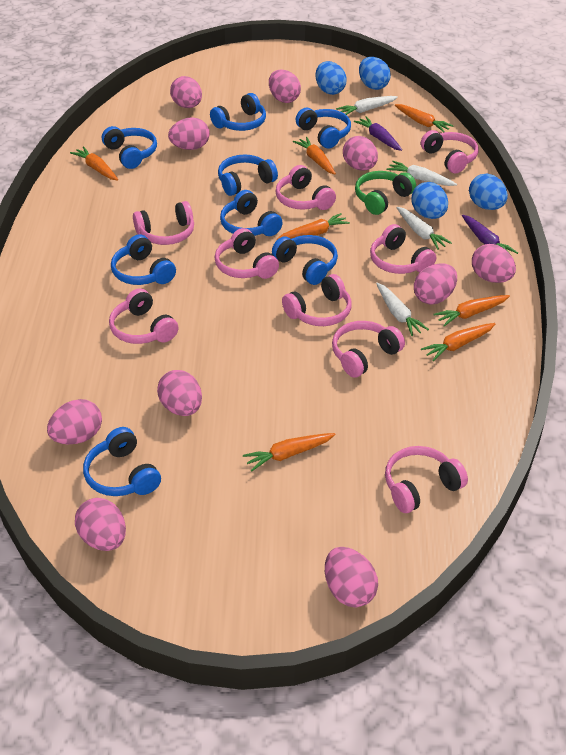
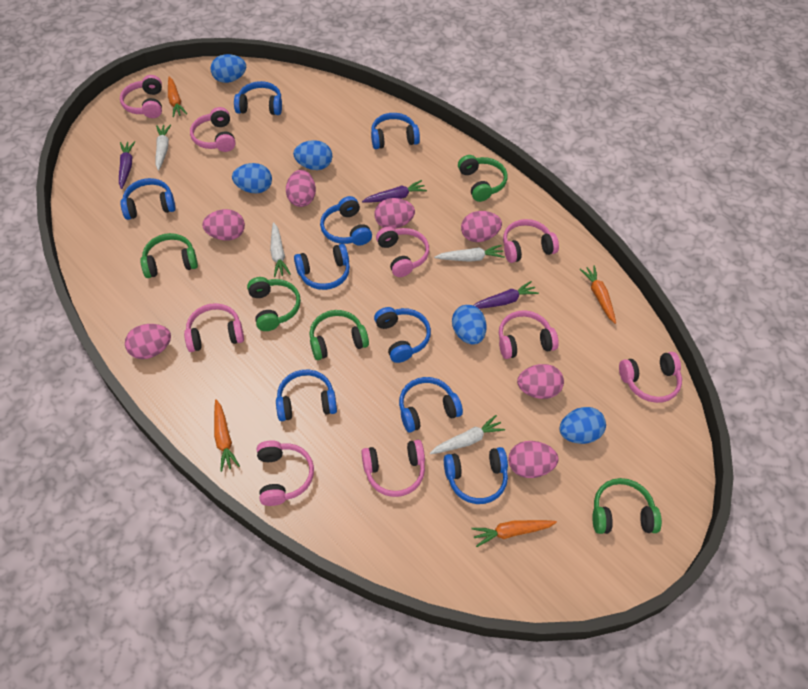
blue egg: 4 -> 5
blue headphones: 8 -> 9
green headphones: 1 -> 5
orange carrot: 7 -> 4
pink egg: 10 -> 7
purple carrot: 2 -> 3

